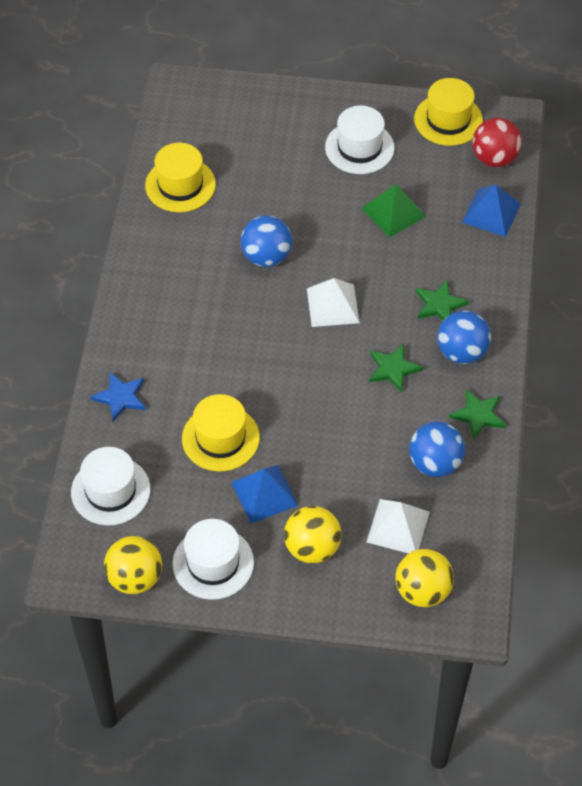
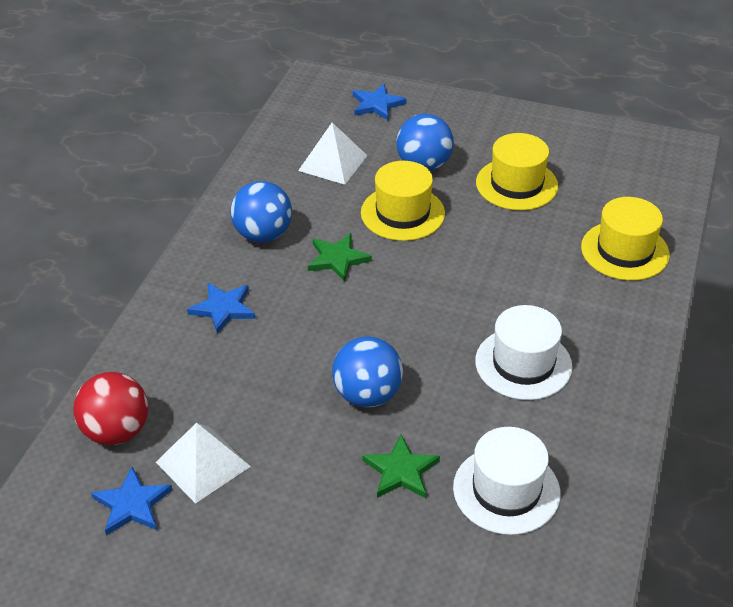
blue pyramid: 2 -> 0
blue star: 1 -> 3
green pyramid: 1 -> 0
green star: 3 -> 2
white hat: 3 -> 2
yellow ball: 3 -> 0

